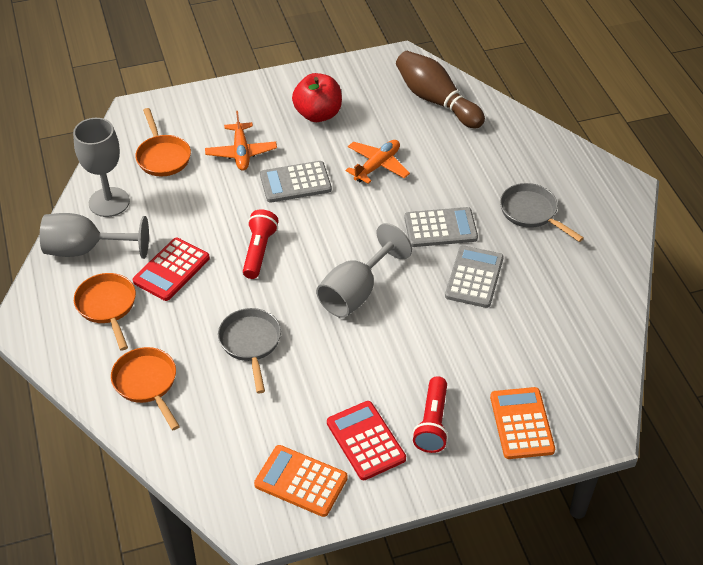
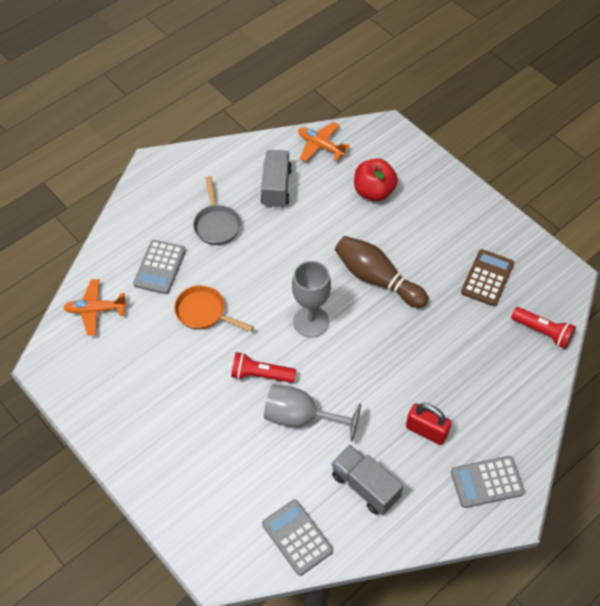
brown calculator: 0 -> 1
grey goblet: 3 -> 2
grey pan: 2 -> 1
grey truck: 0 -> 2
orange calculator: 2 -> 0
orange pan: 3 -> 1
red calculator: 2 -> 0
red padlock: 0 -> 1

